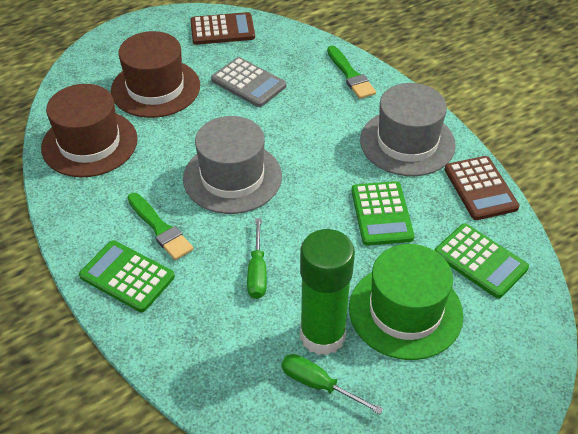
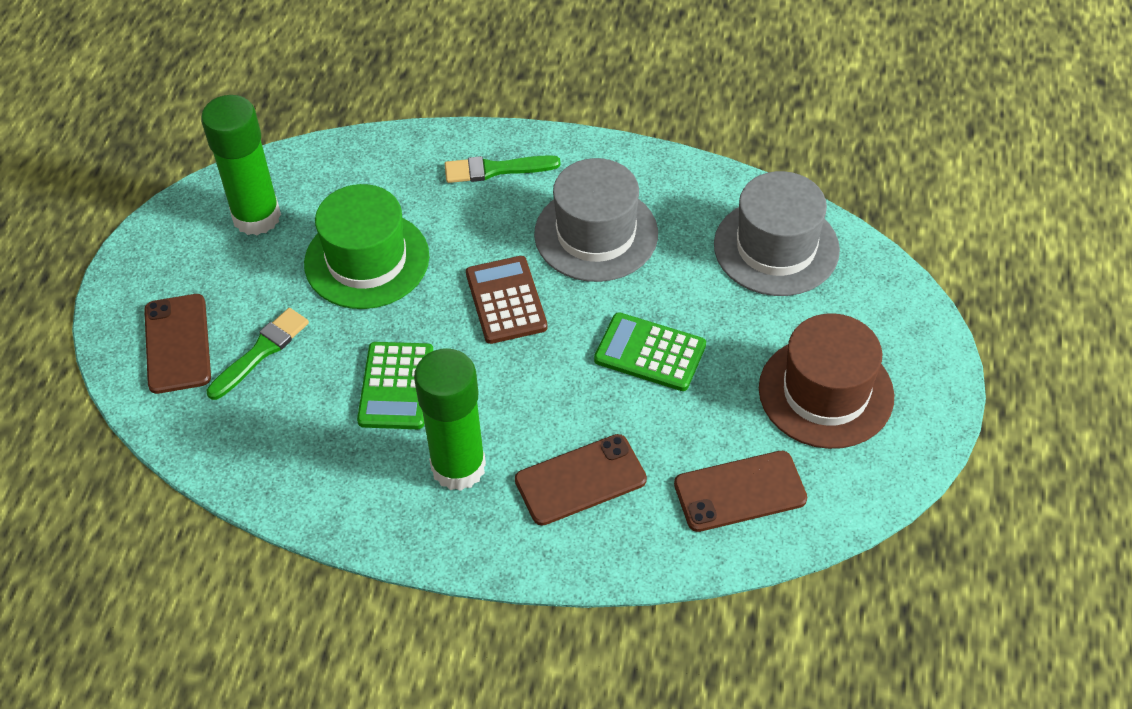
brown calculator: 2 -> 1
brown hat: 2 -> 1
brown phone: 0 -> 3
green calculator: 3 -> 2
green glue stick: 1 -> 2
green screwdriver: 2 -> 0
grey calculator: 1 -> 0

